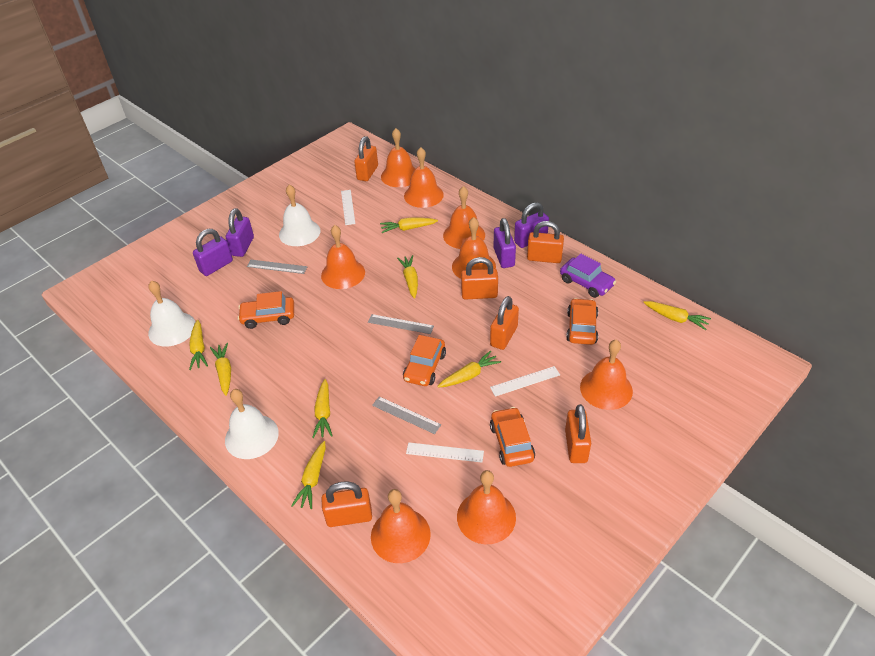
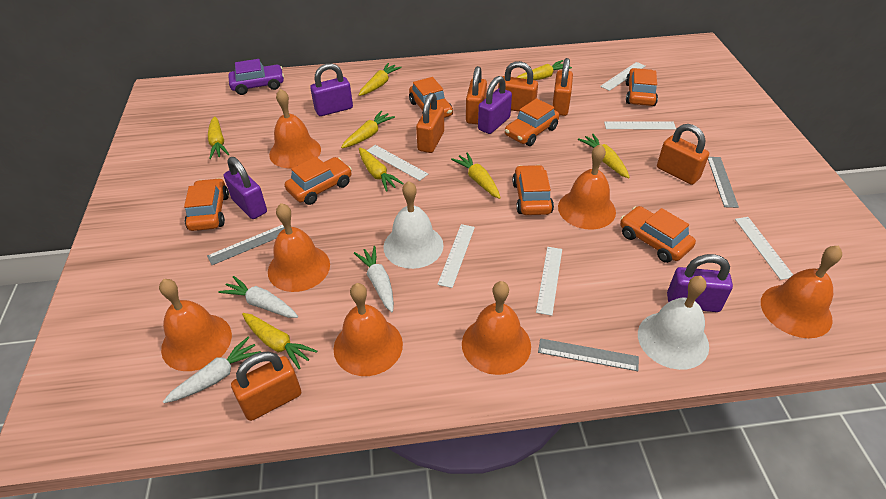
orange bell: 8 -> 7
orange car: 4 -> 7
white bell: 3 -> 2
white carrot: 0 -> 3
white ruler: 3 -> 6

